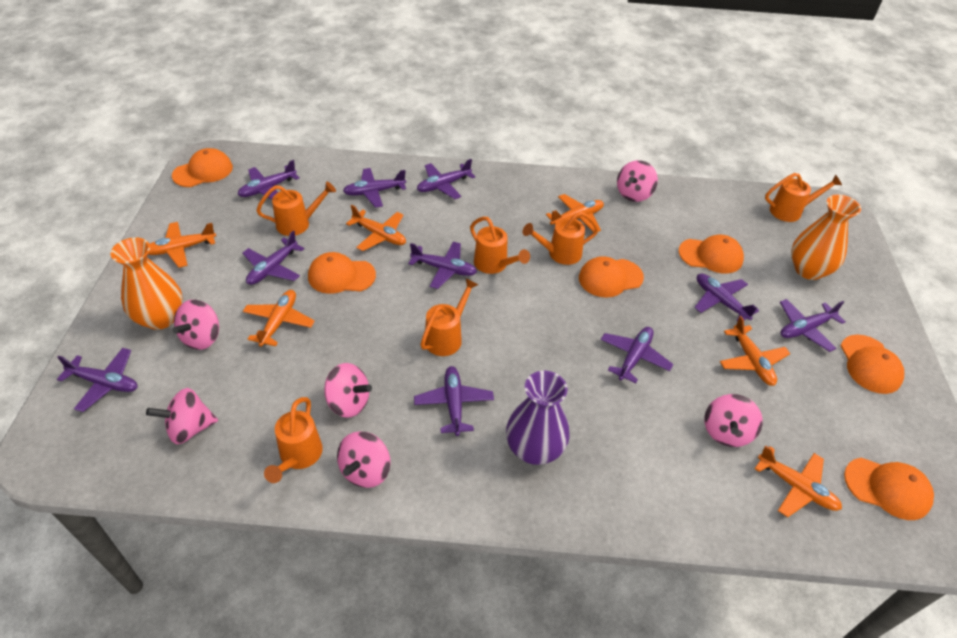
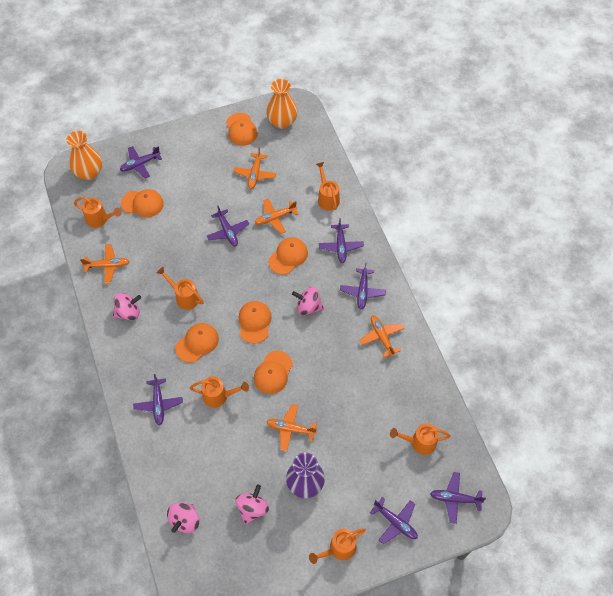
orange plane: 6 -> 5
pink spinning top: 6 -> 4
purple plane: 10 -> 7

